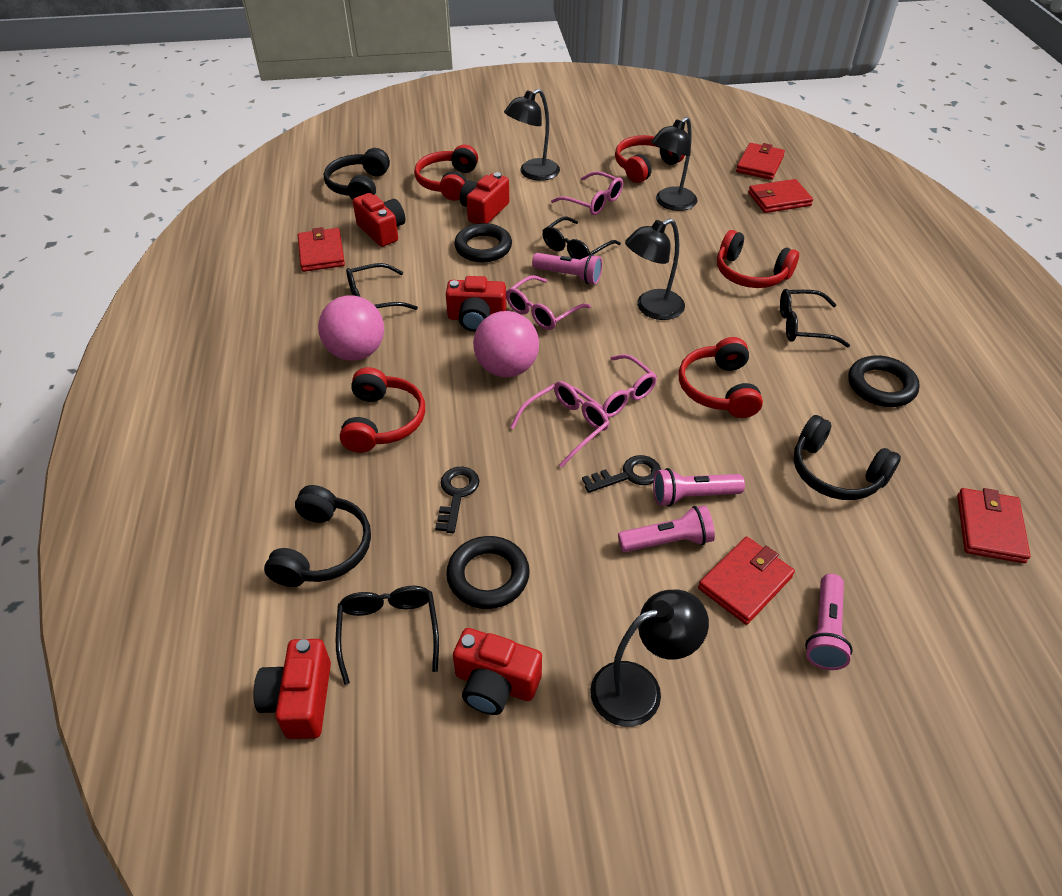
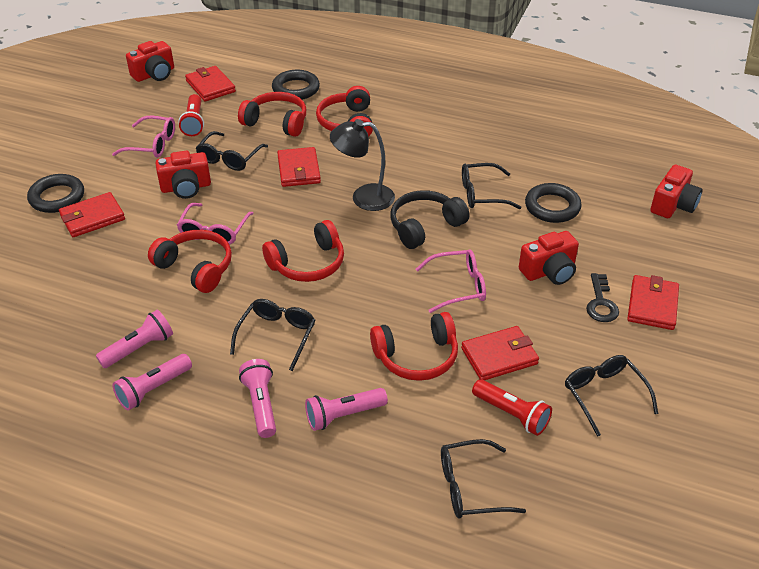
black glasses: 4 -> 5
black headphones: 3 -> 1
black key: 2 -> 1
black lamp: 4 -> 1
pink ball: 2 -> 0
pink glasses: 4 -> 3
red camera: 5 -> 4
red flashlight: 0 -> 2

